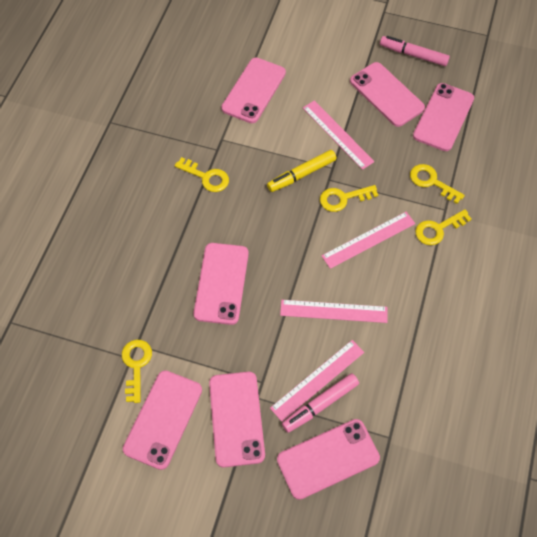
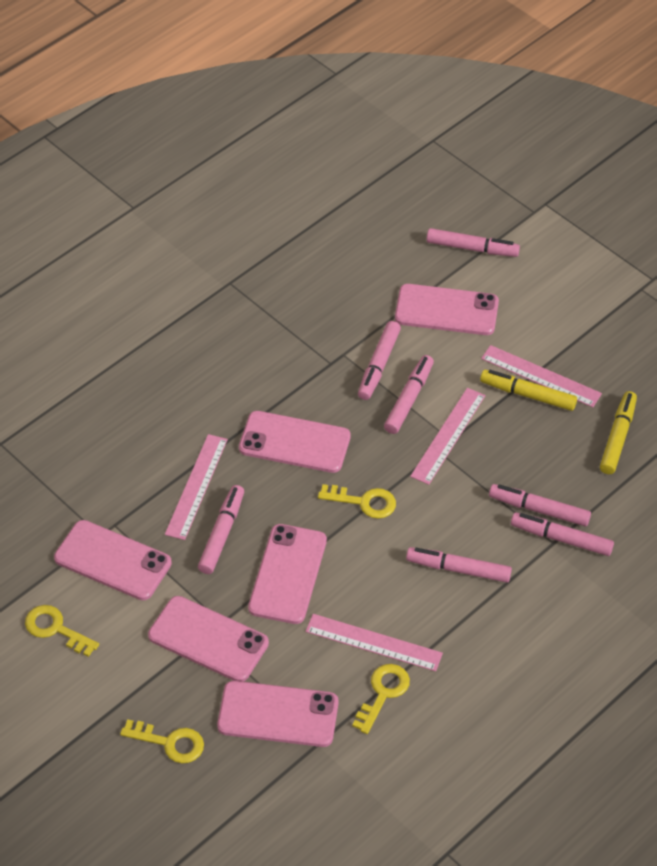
pink marker: 2 -> 7
pink phone: 7 -> 6
yellow key: 5 -> 4
yellow marker: 1 -> 2

